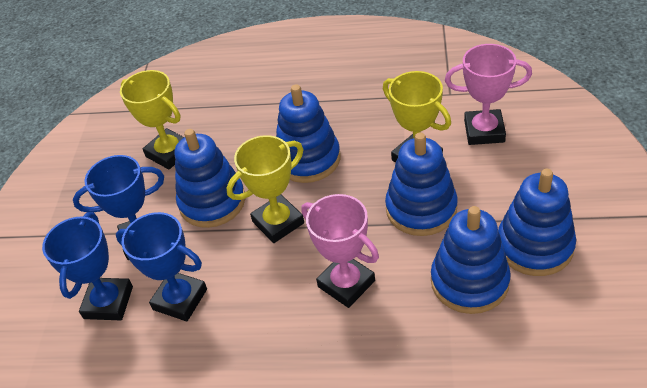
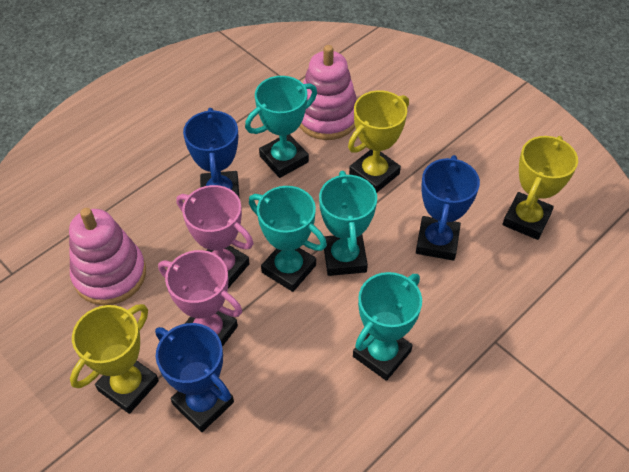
blue stacking toy: 5 -> 0
pink stacking toy: 0 -> 2
turquoise trophy: 0 -> 4

